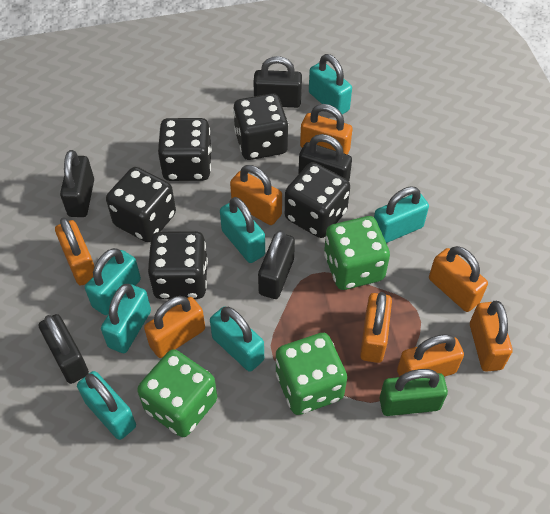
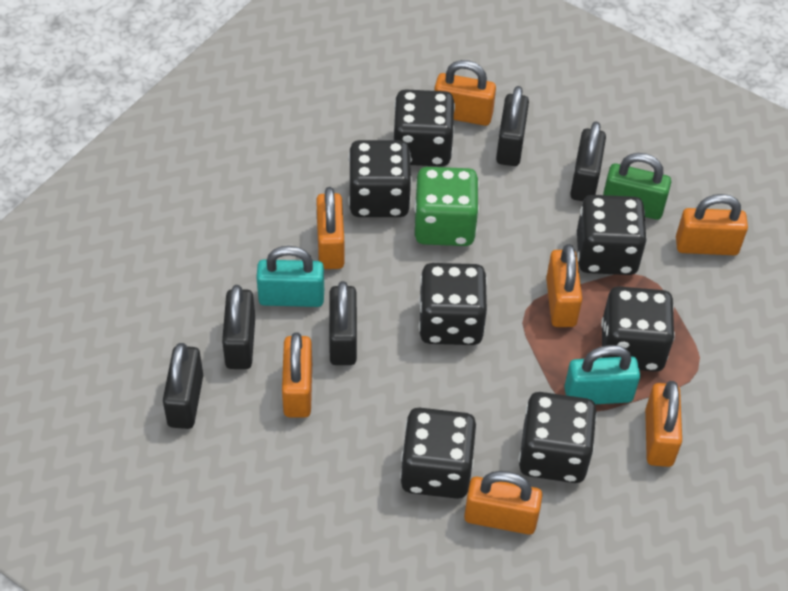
black dice: 5 -> 7
green dice: 3 -> 1
orange padlock: 8 -> 7
turquoise padlock: 7 -> 2

